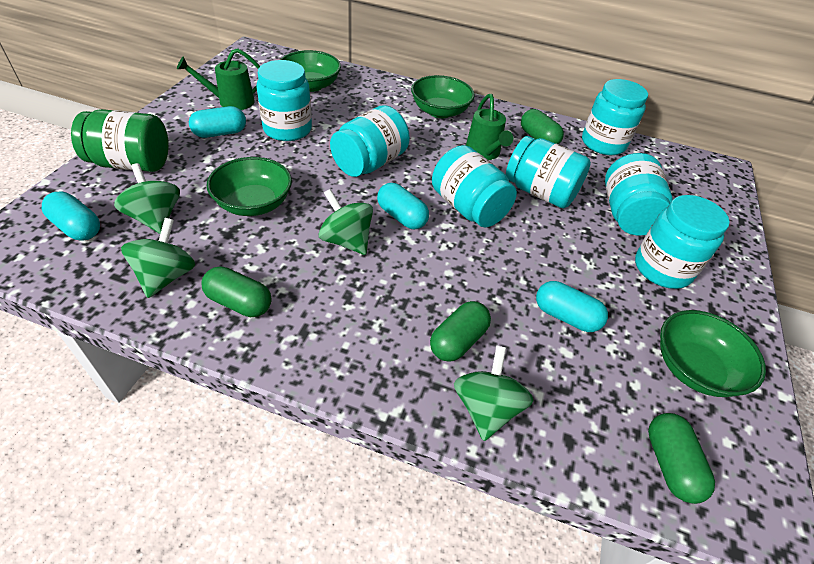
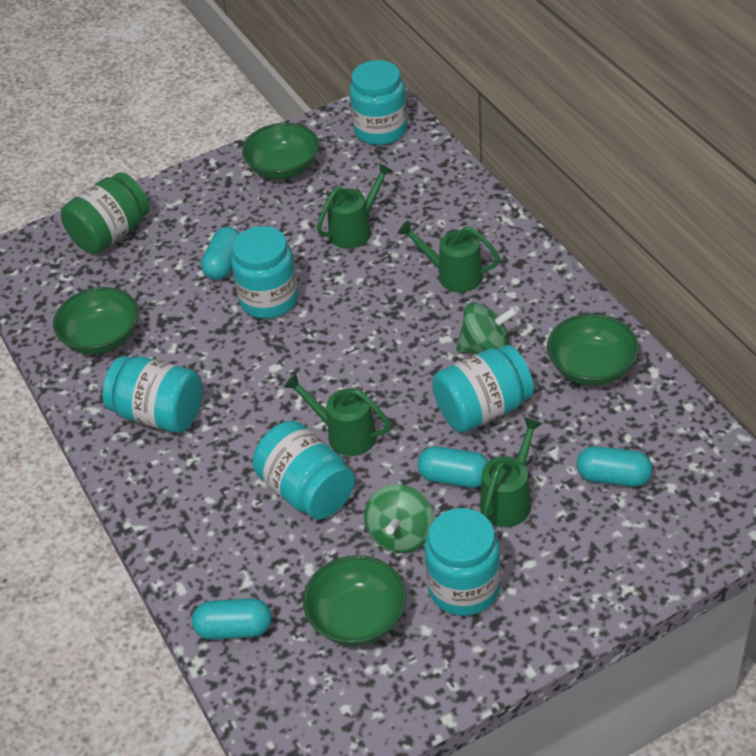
green capsule: 4 -> 0
green spinning top: 4 -> 2
green watering can: 2 -> 4
turquoise jar: 7 -> 6

